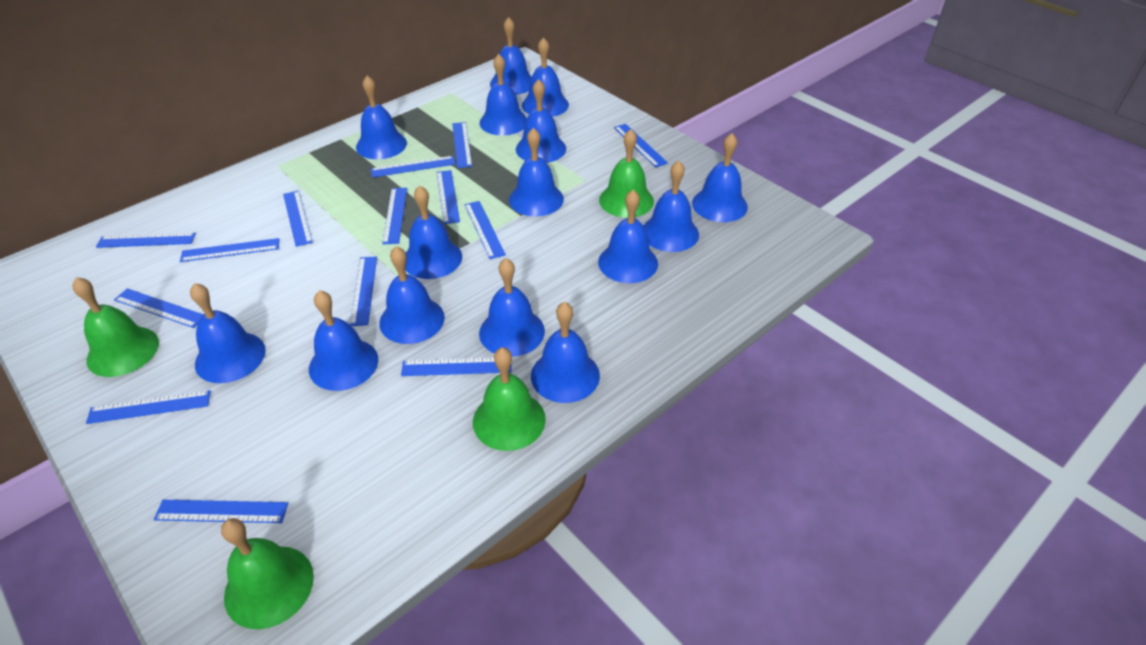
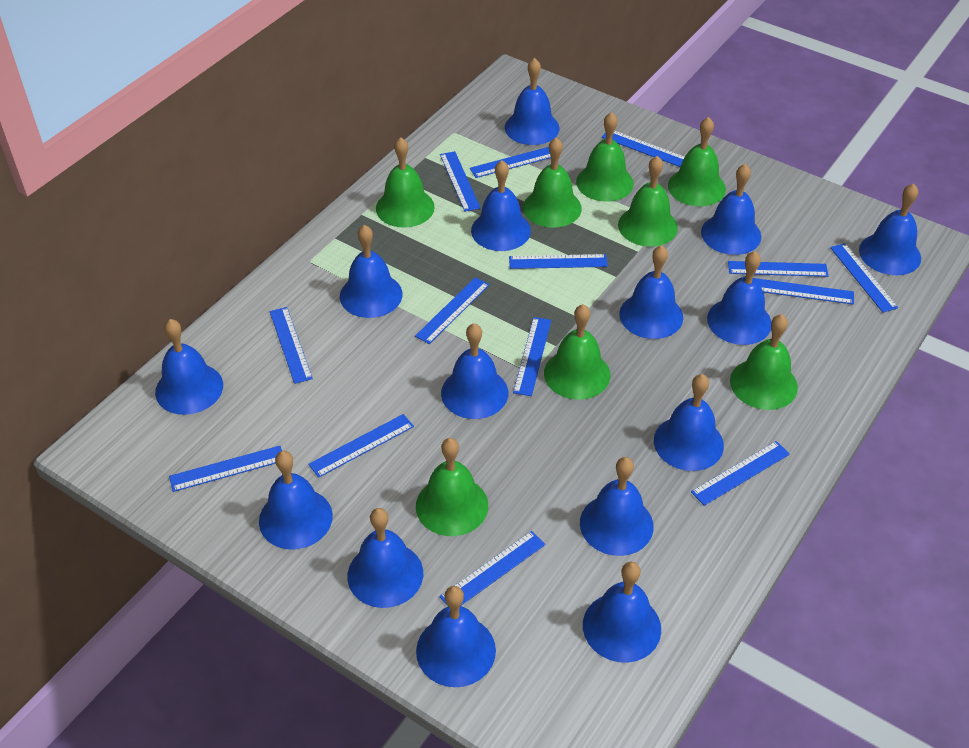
green bell: 4 -> 8

